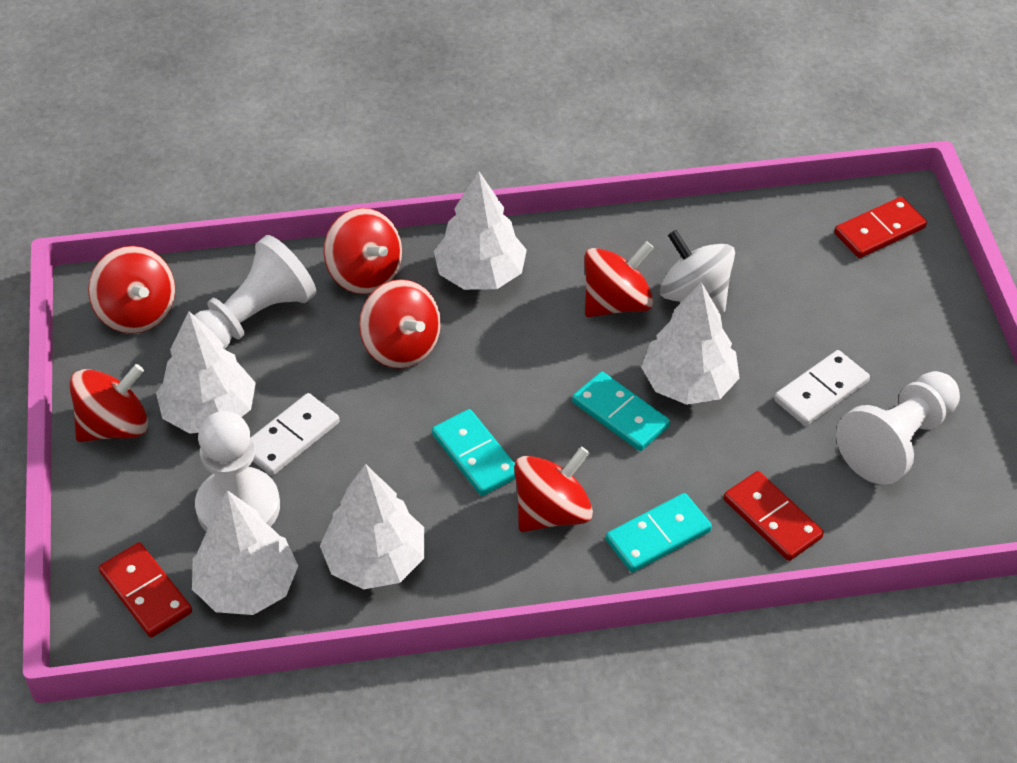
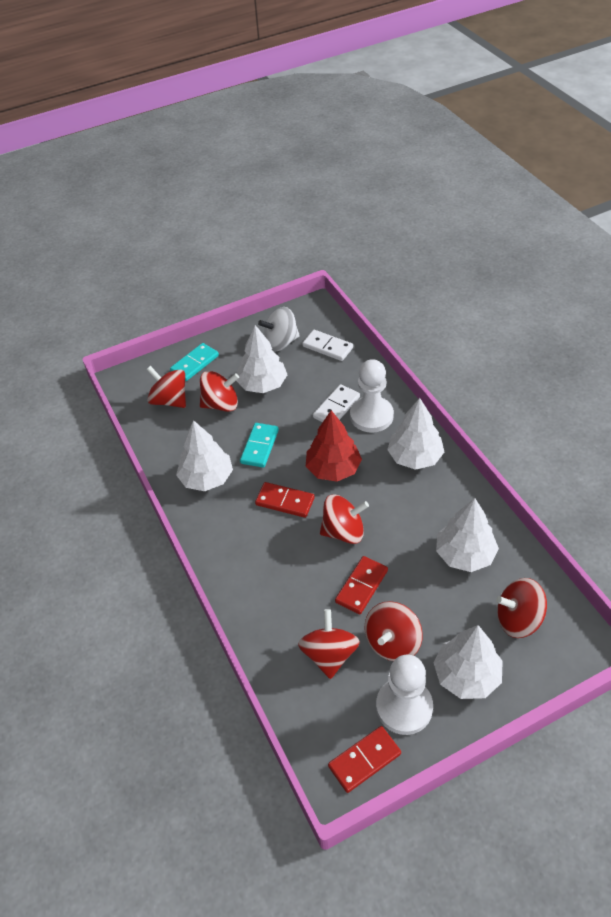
red tree: 0 -> 1
turquoise domino: 3 -> 2
white pawn: 3 -> 2

